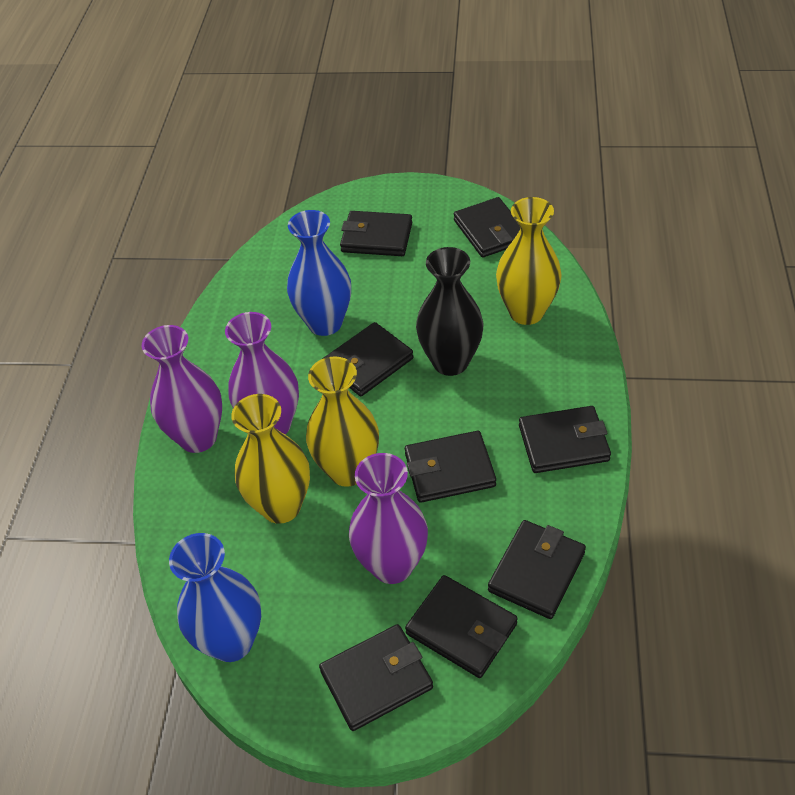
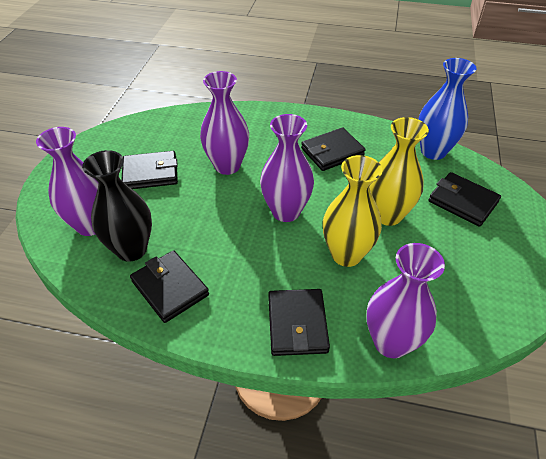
black wallet: 8 -> 5
blue vase: 2 -> 1
purple vase: 3 -> 4
yellow vase: 3 -> 2

